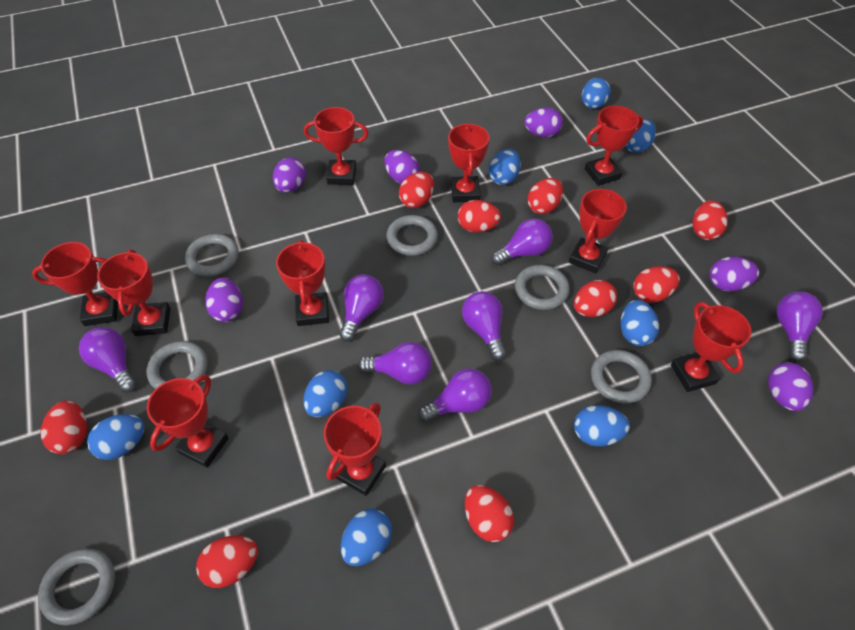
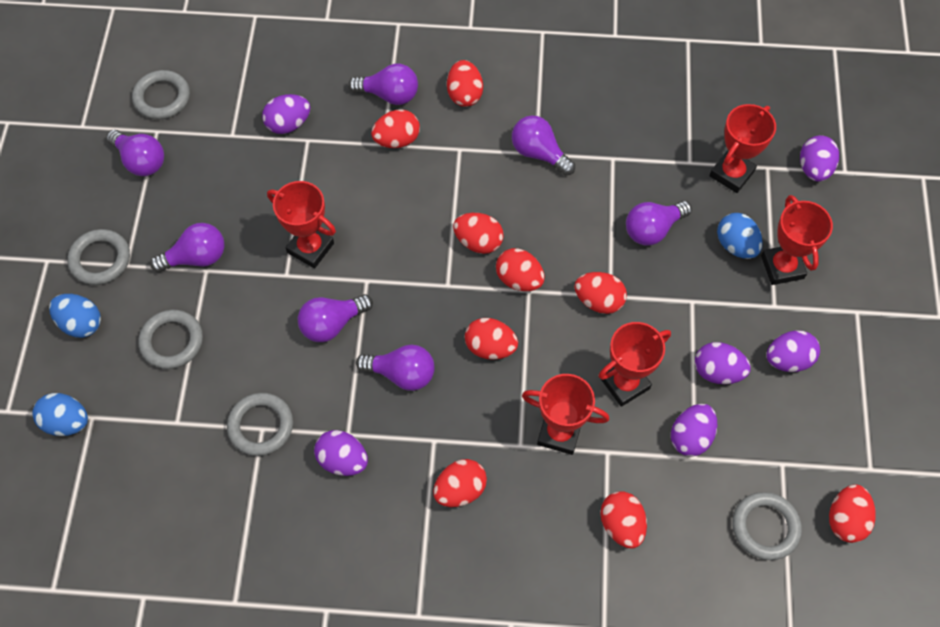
blue egg: 8 -> 3
grey ring: 6 -> 5
red trophy: 10 -> 5

